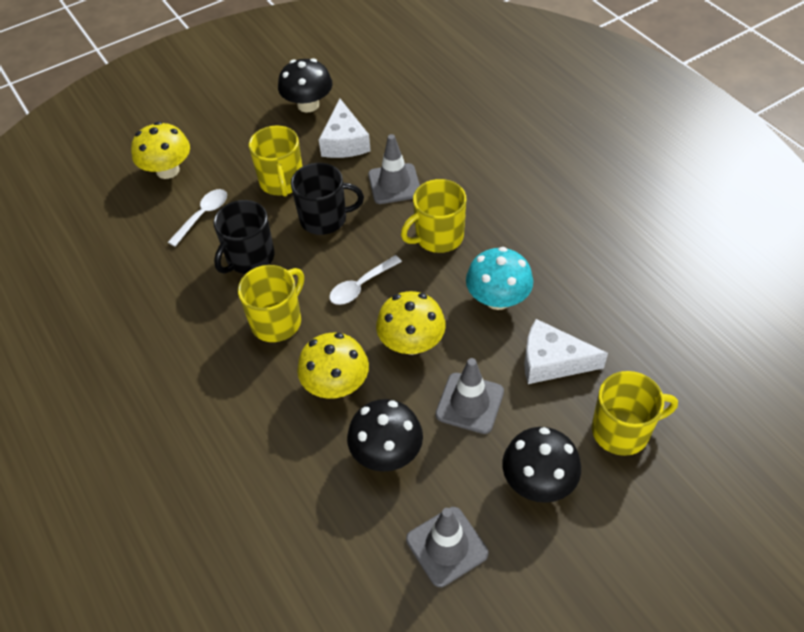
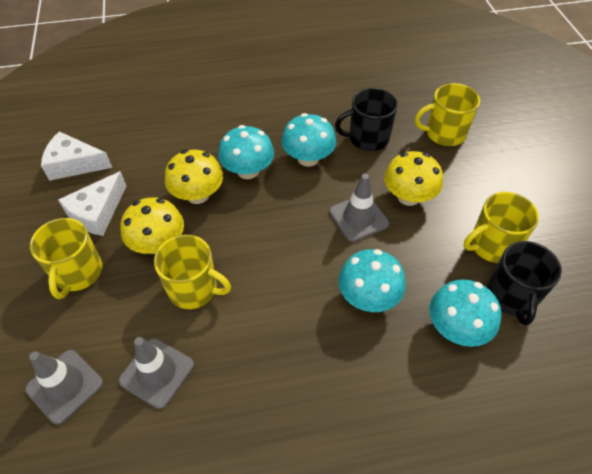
black mushroom: 3 -> 0
turquoise mushroom: 1 -> 4
white spoon: 2 -> 0

